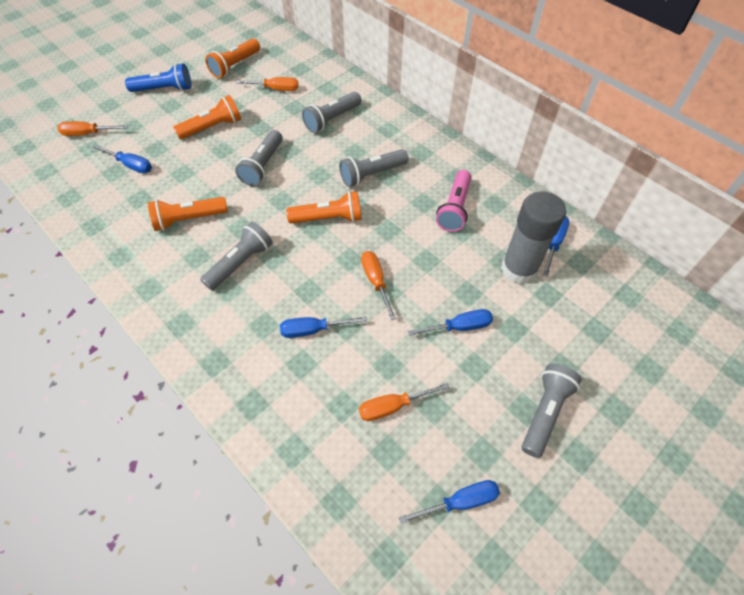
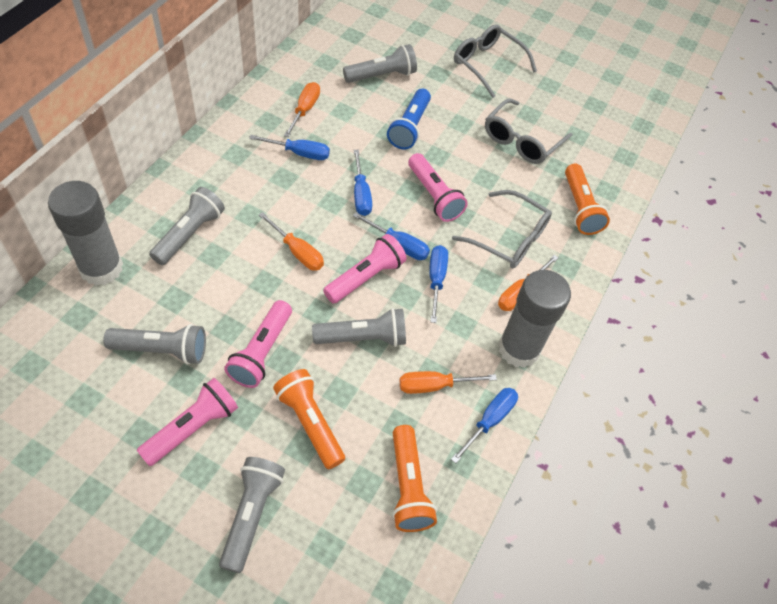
grey glasses: 0 -> 3
grey glue stick: 1 -> 2
orange flashlight: 4 -> 3
pink flashlight: 1 -> 4

